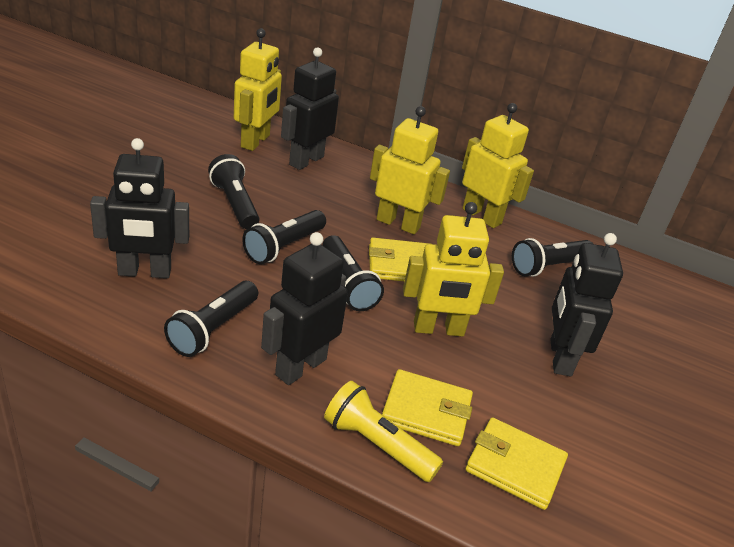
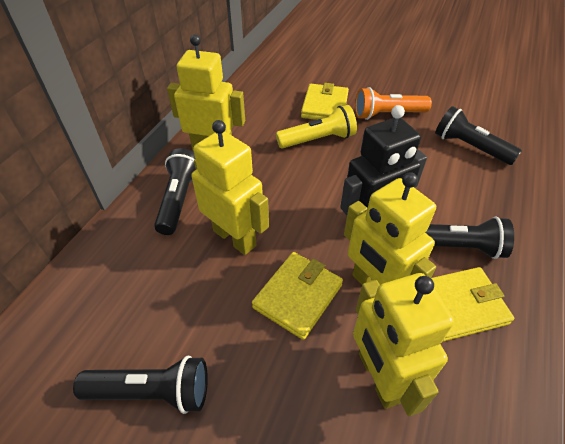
black flashlight: 5 -> 4
black robot: 4 -> 1
orange flashlight: 0 -> 1

